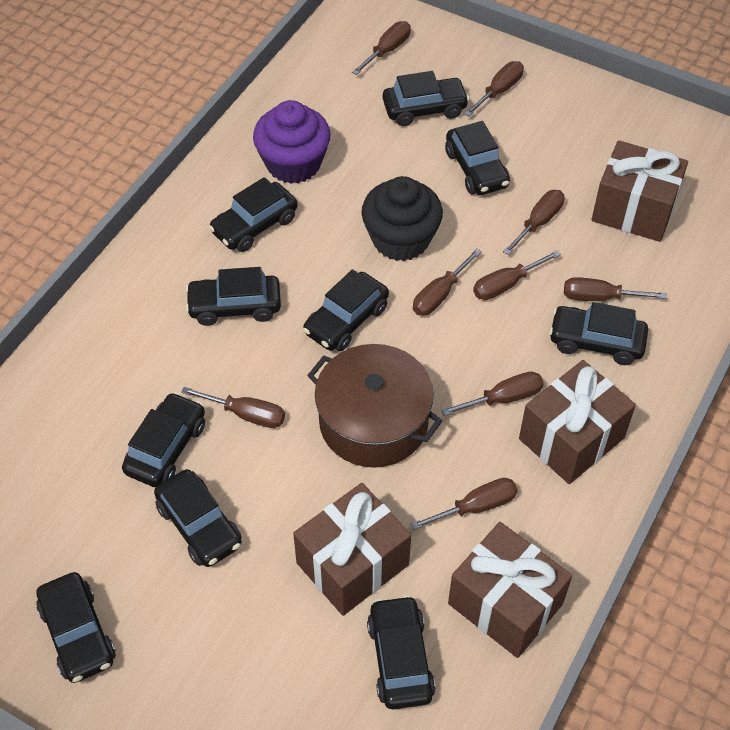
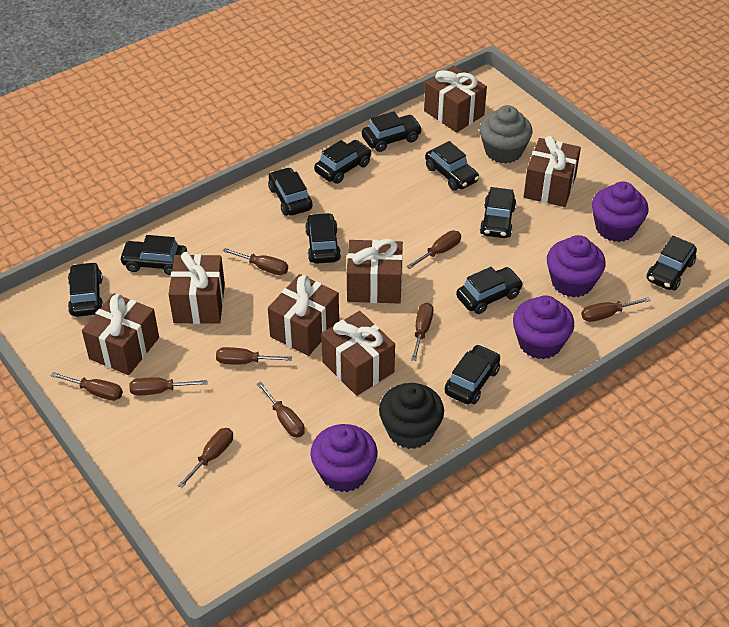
black car: 10 -> 11
brown gift: 4 -> 7
brown pot: 1 -> 0
grey cupcake: 0 -> 1
purple cupcake: 1 -> 4

